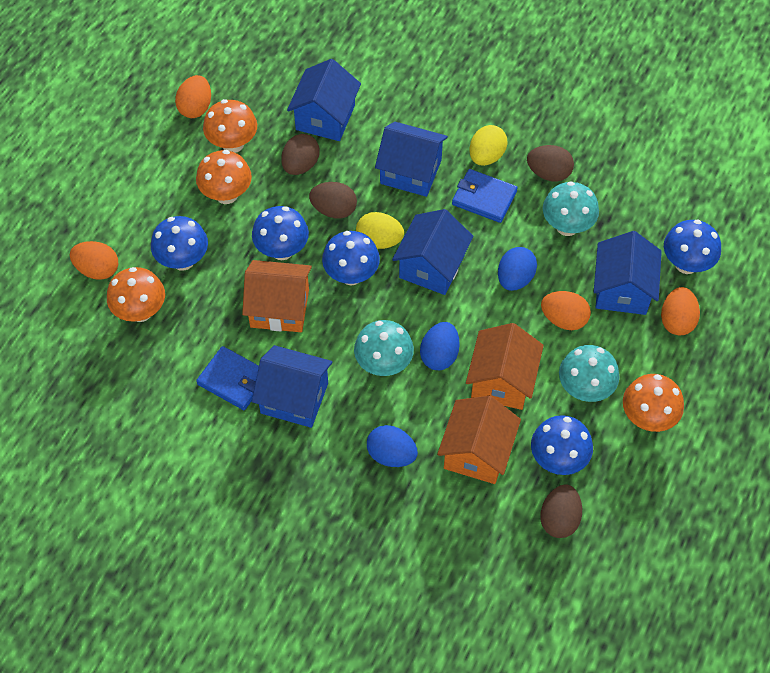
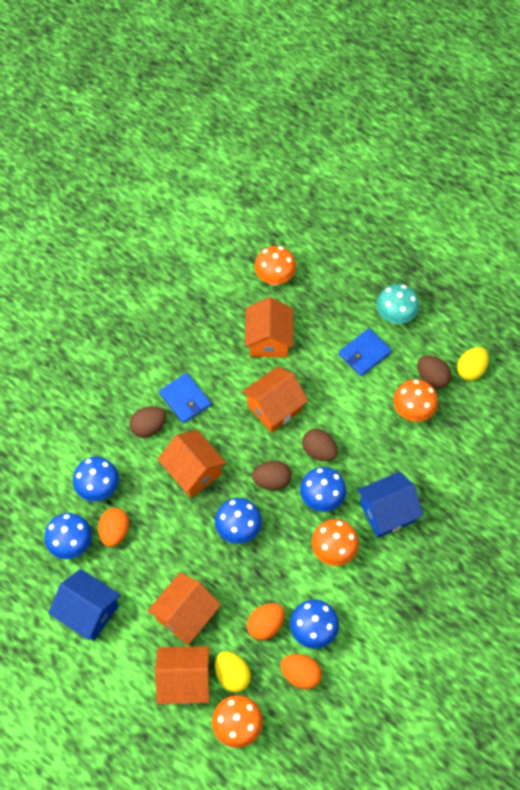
blue egg: 3 -> 0
blue house: 5 -> 2
orange egg: 4 -> 3
orange house: 3 -> 5
turquoise mushroom: 3 -> 1

